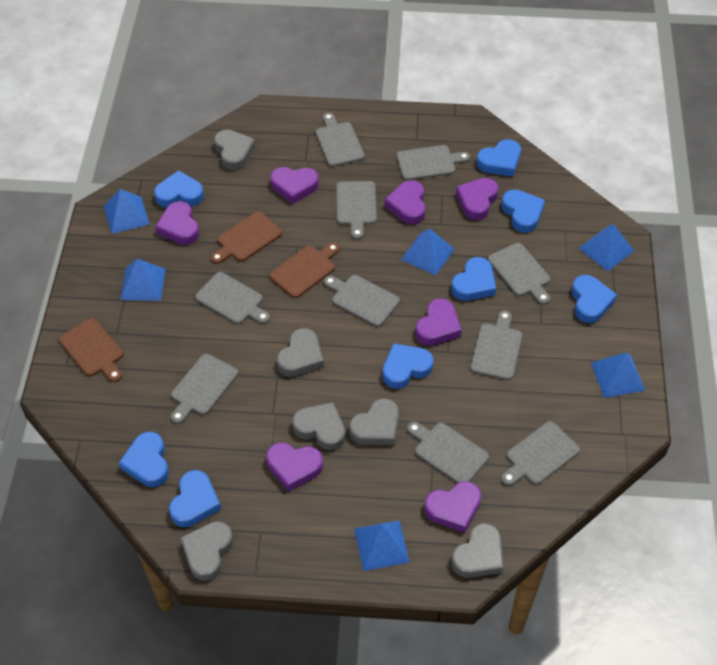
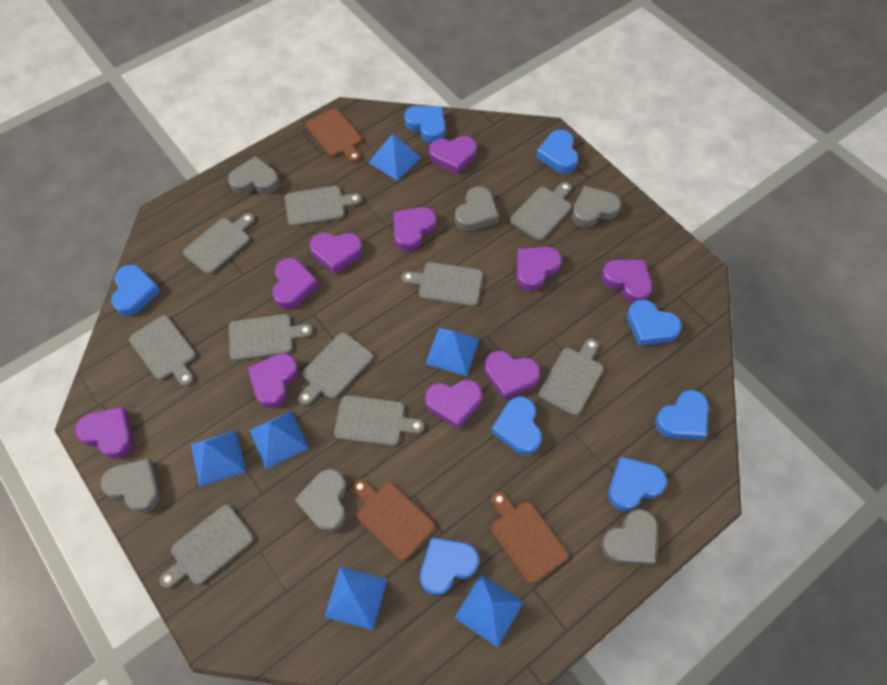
purple heart: 7 -> 10

